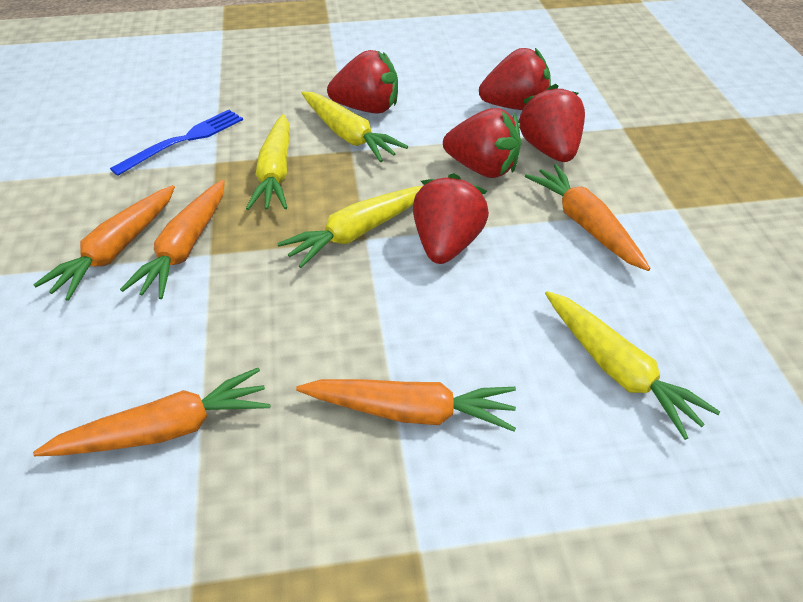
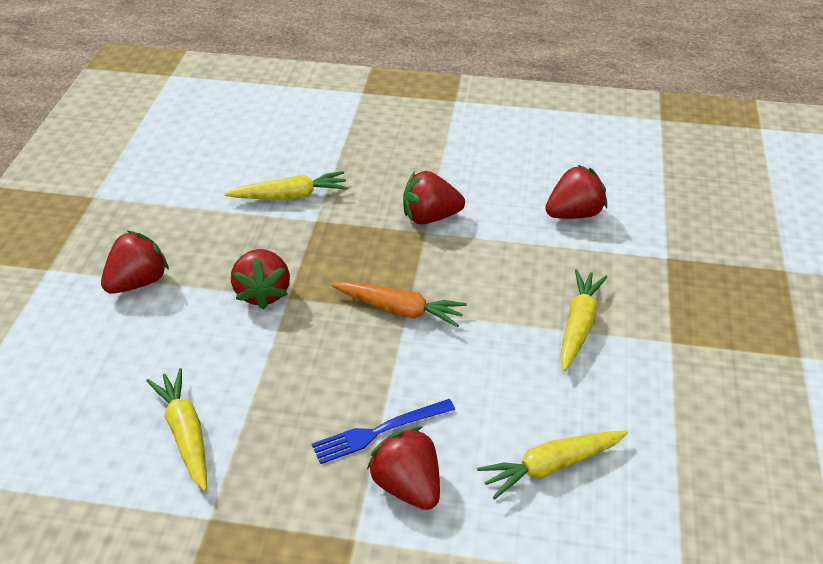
orange carrot: 5 -> 1

